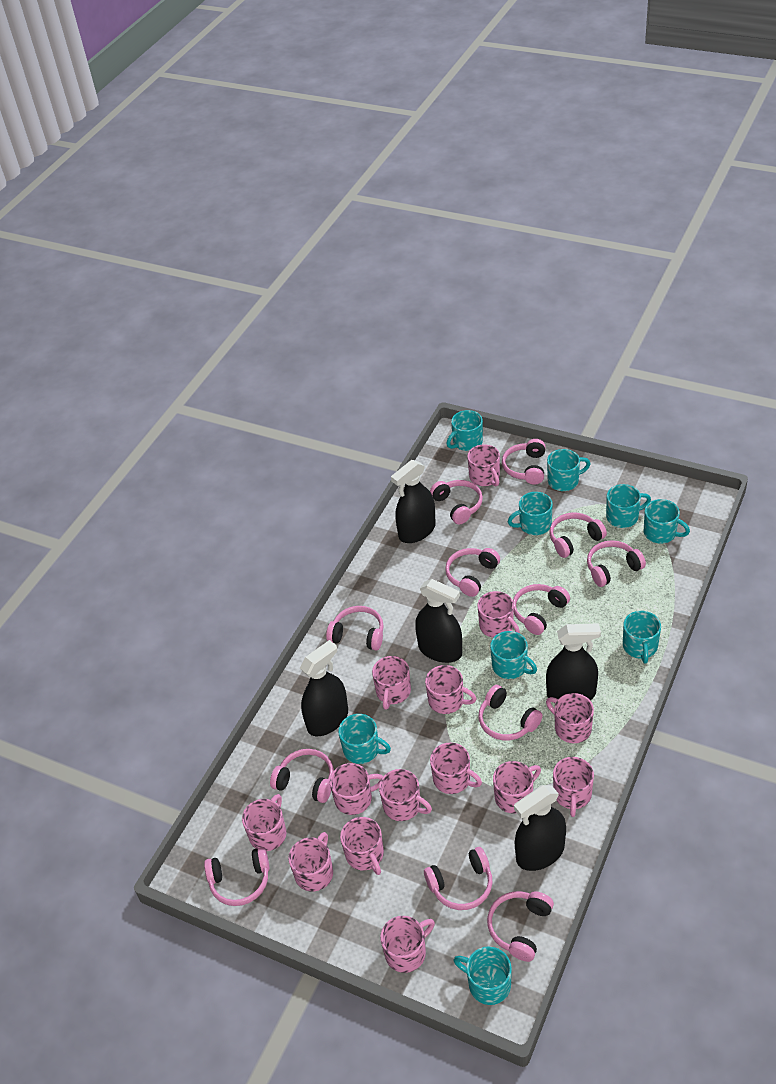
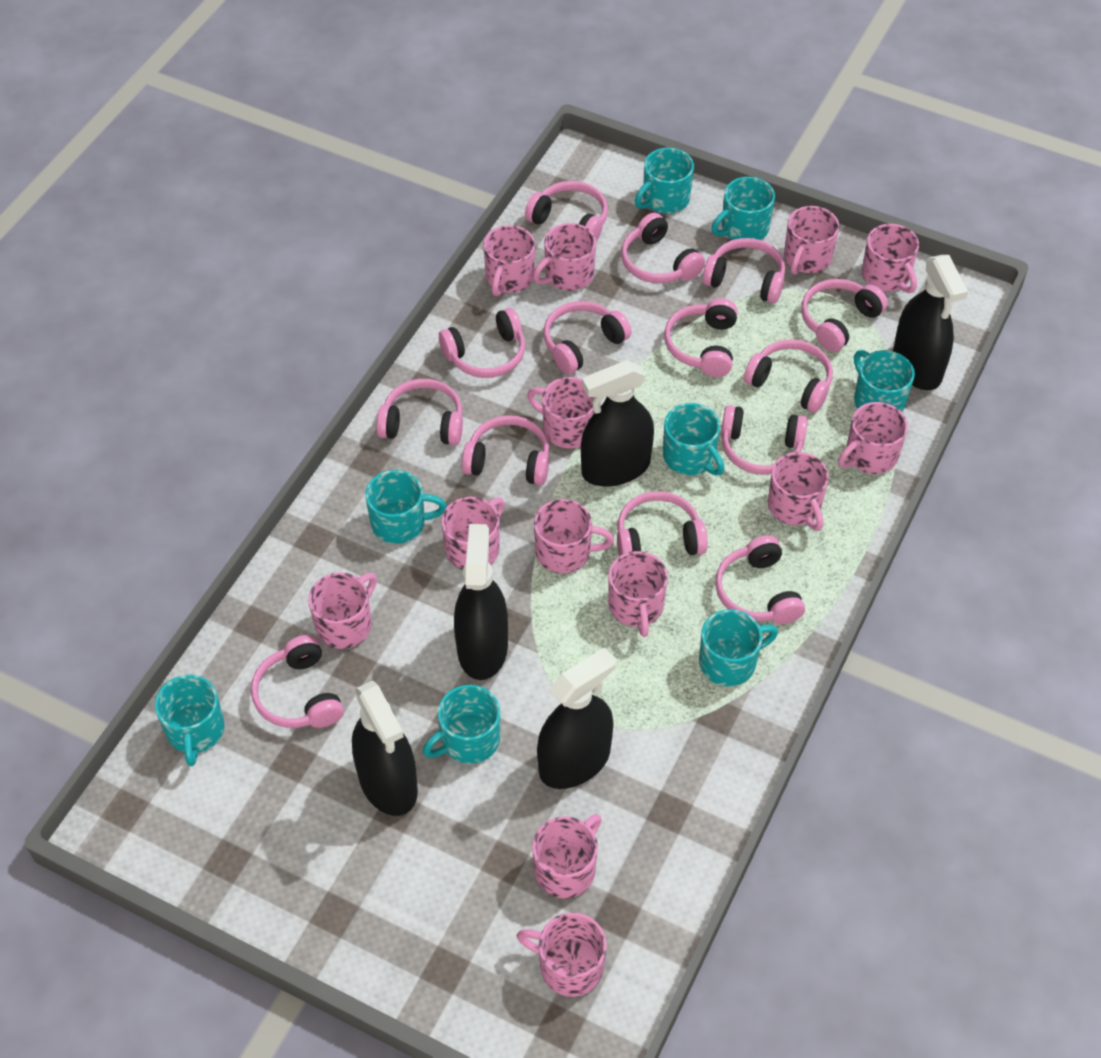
pink headphones: 12 -> 14
pink mug: 14 -> 13
turquoise mug: 9 -> 8

